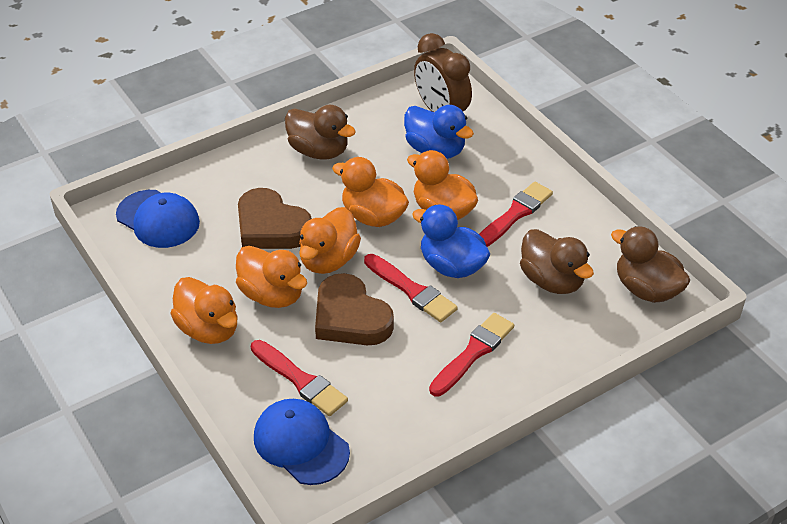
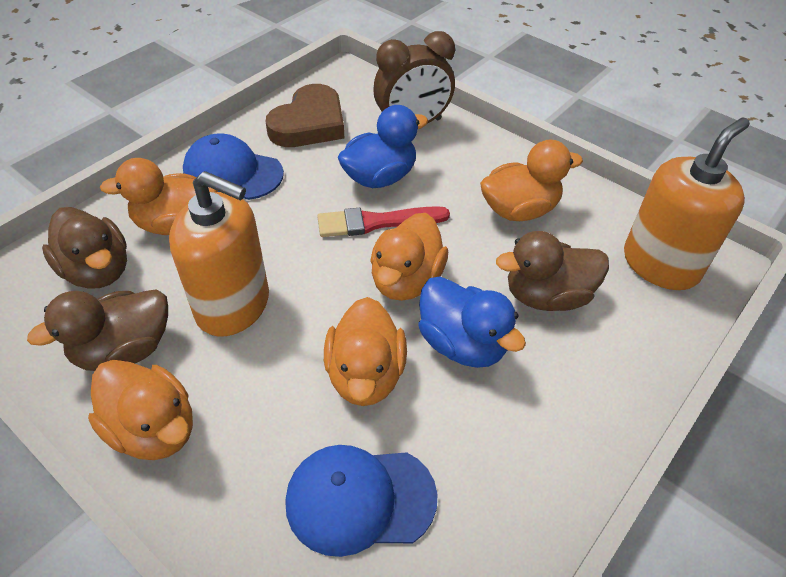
brown heart: 2 -> 1
orange soap dispenser: 0 -> 2
red brush: 4 -> 1

